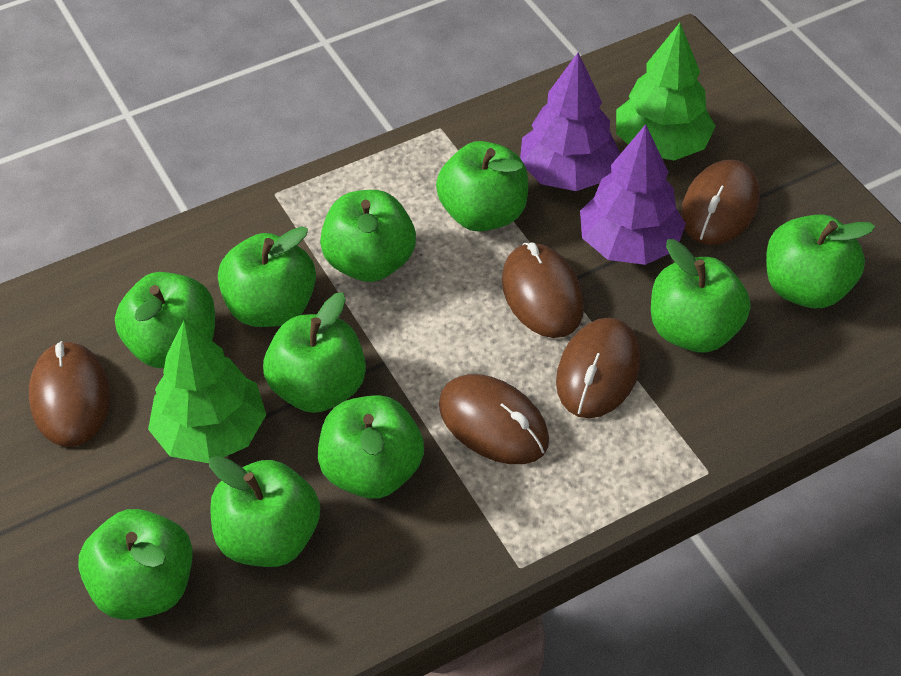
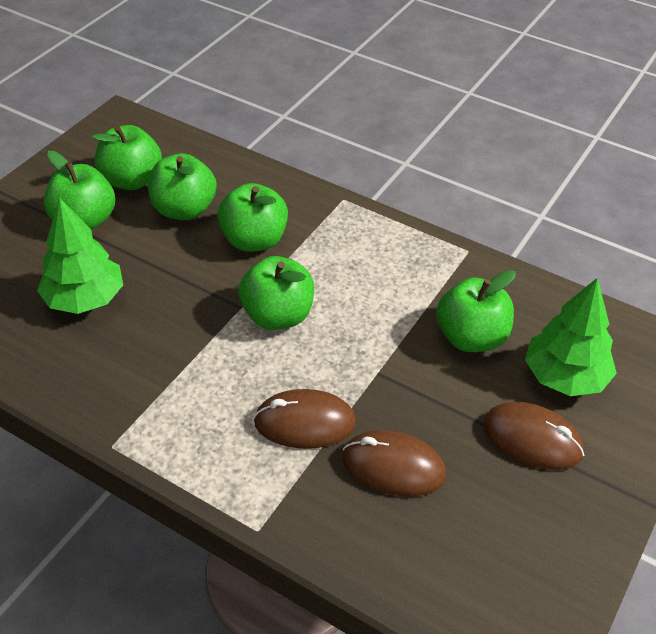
brown mouse: 5 -> 3
green apple: 10 -> 6
purple tree: 2 -> 0

